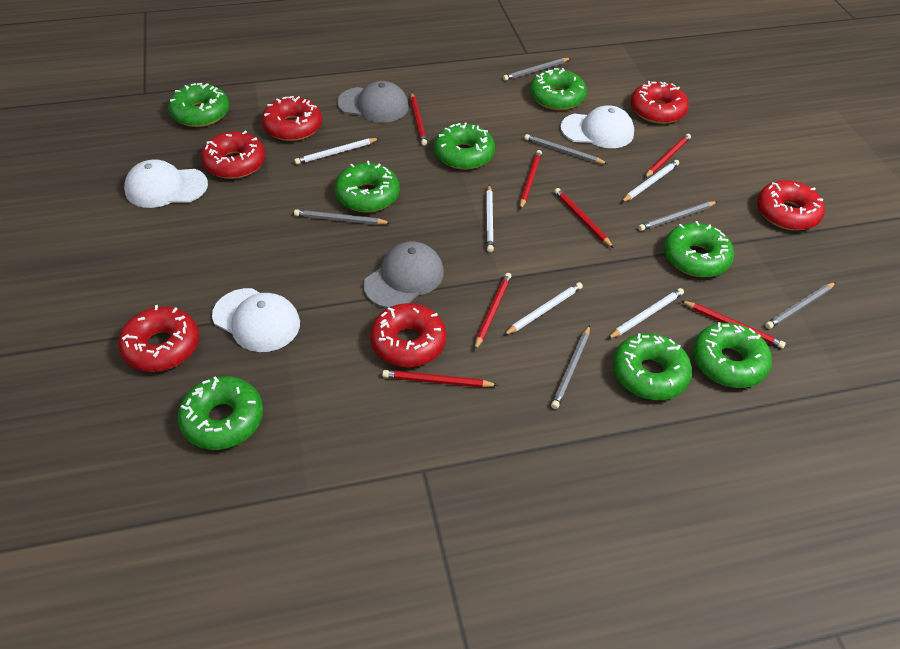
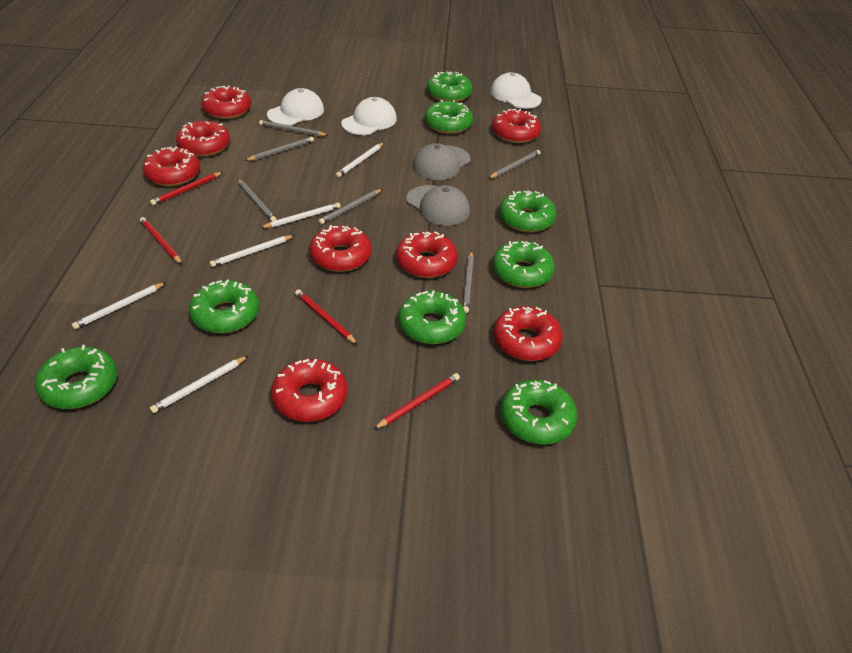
red donut: 6 -> 8
red pencil: 7 -> 4

